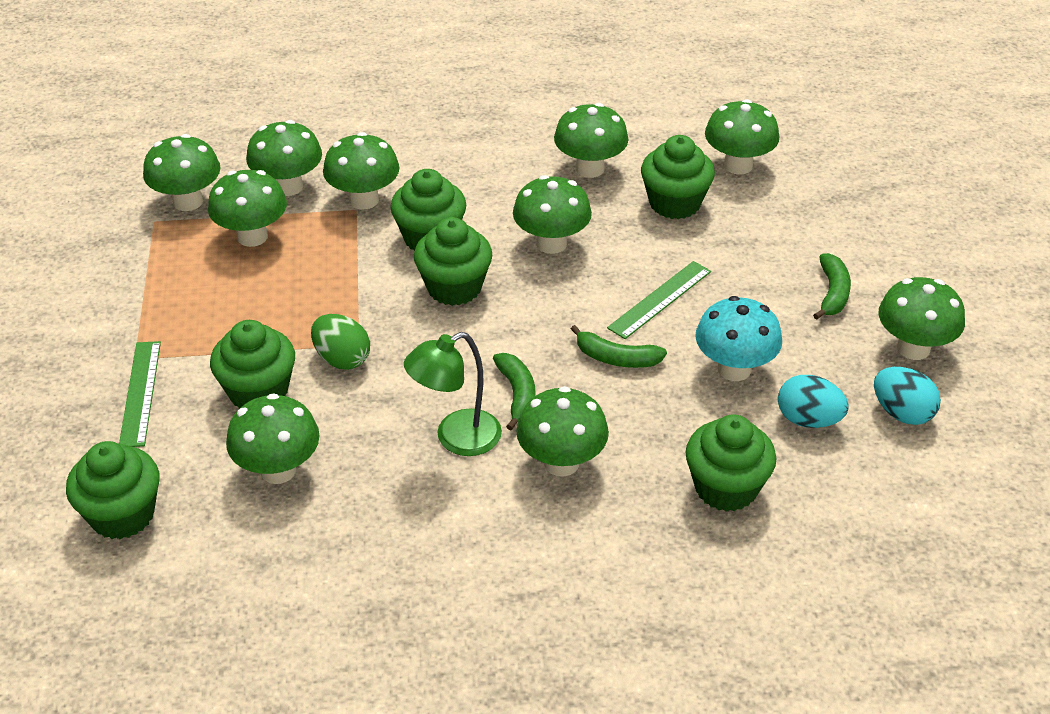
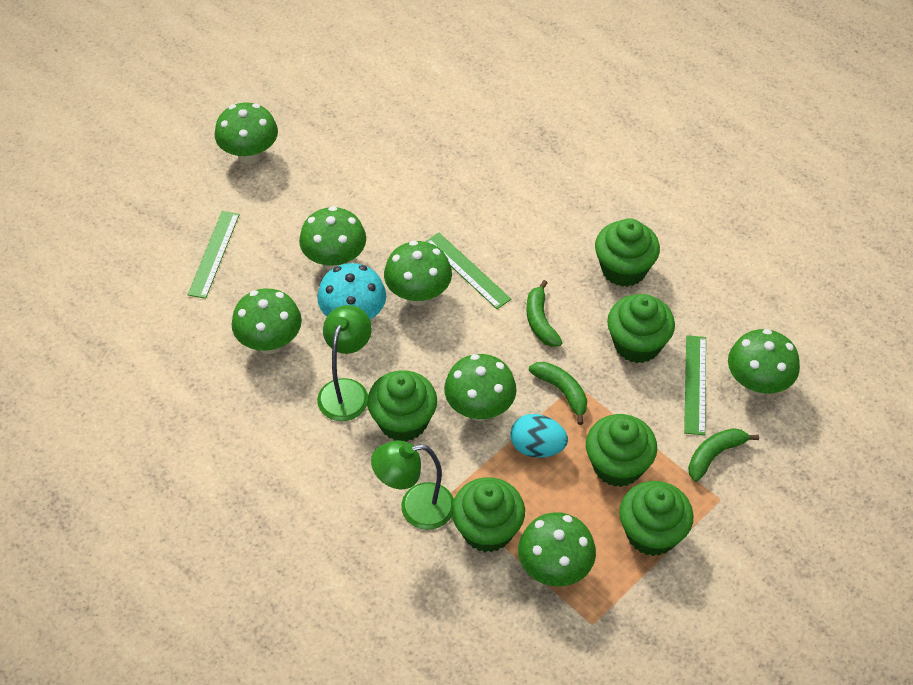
green egg: 1 -> 0
green lamp: 1 -> 2
green mushroom: 10 -> 7
green ruler: 2 -> 3
turquoise egg: 2 -> 1

